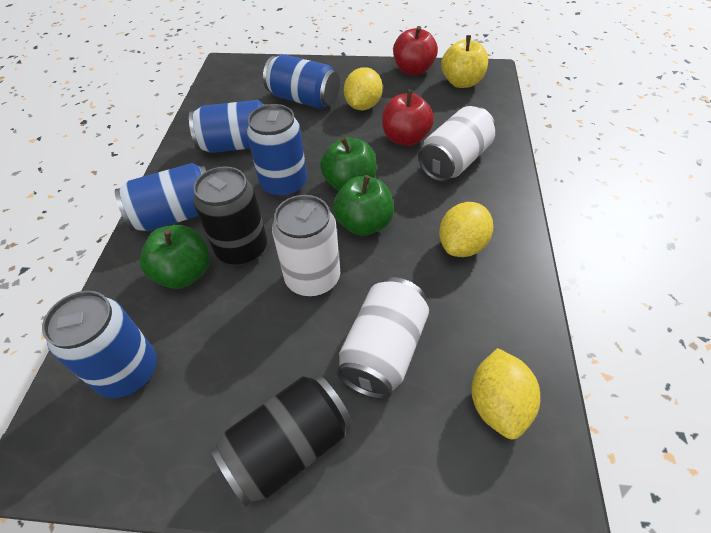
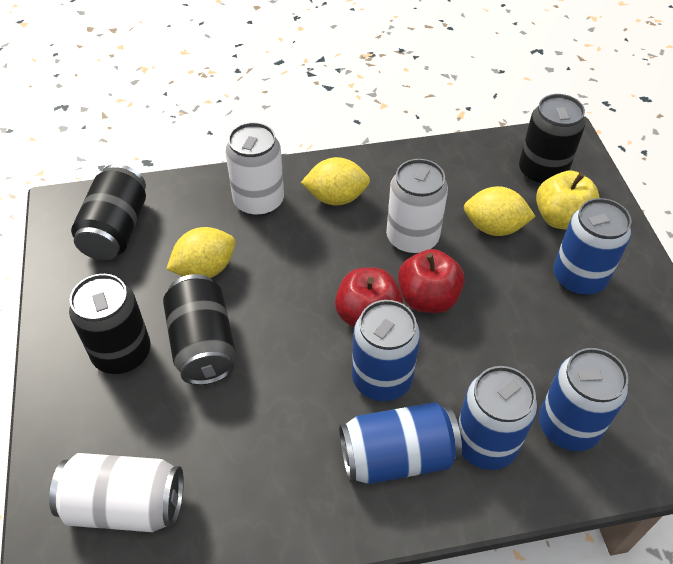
black can: 2 -> 4
green apple: 3 -> 0

